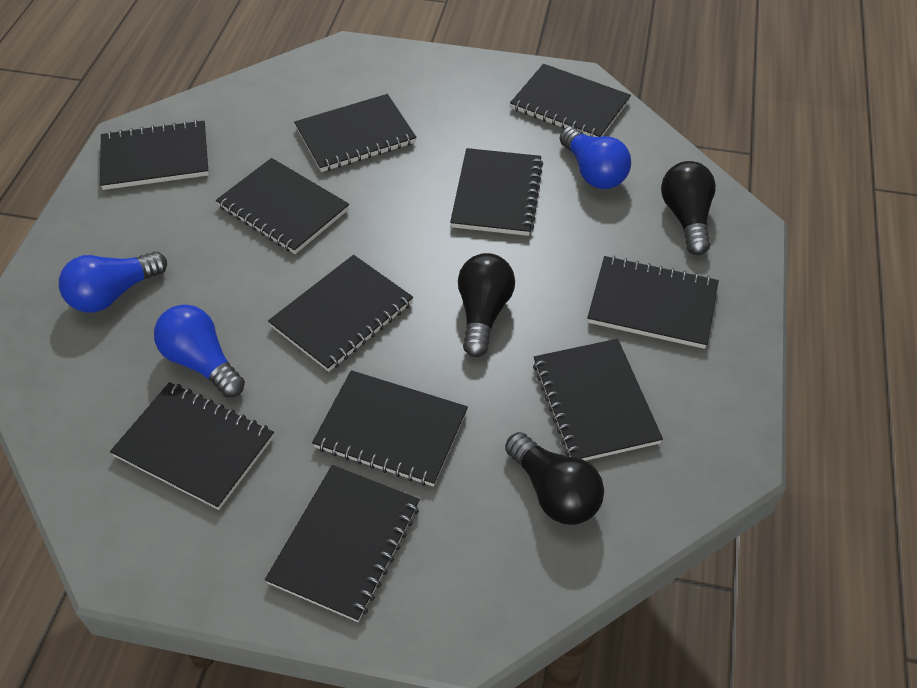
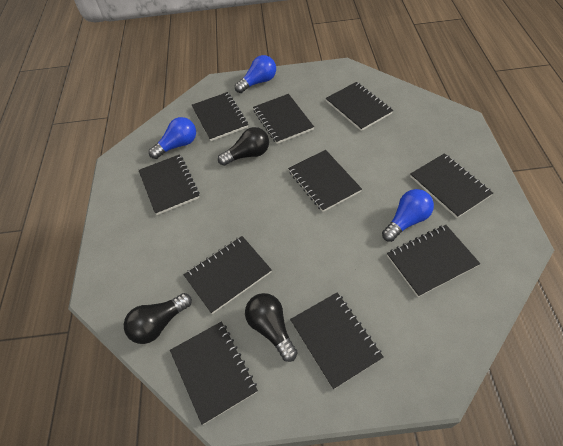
black notebook: 11 -> 10

